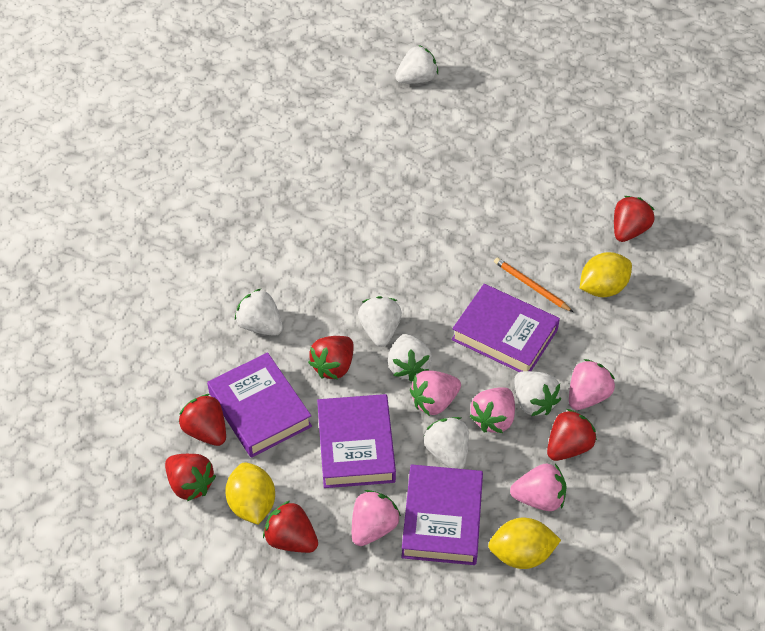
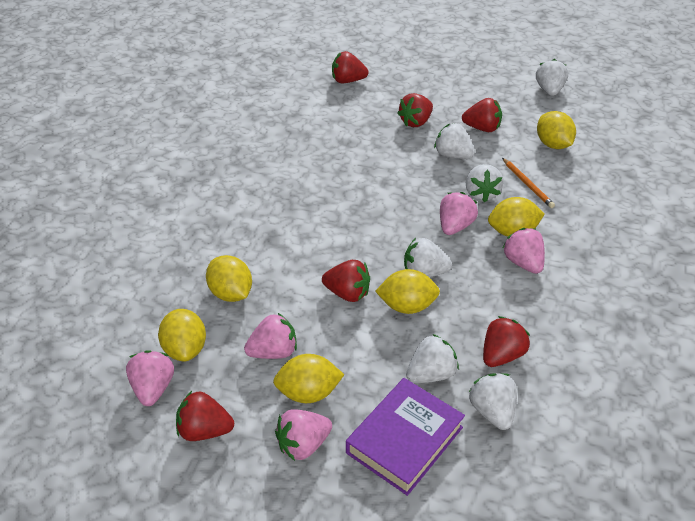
purple book: 4 -> 1
yellow lemon: 3 -> 6

